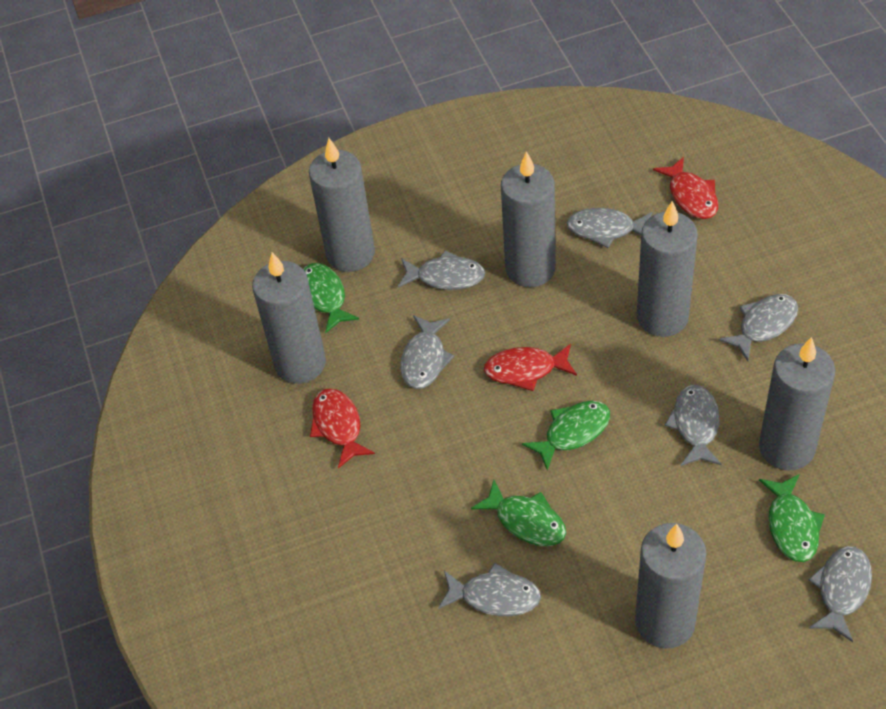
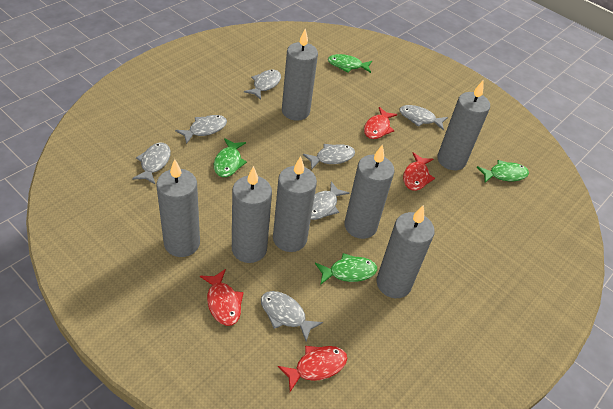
grey candle: 6 -> 7
red fish: 3 -> 4

